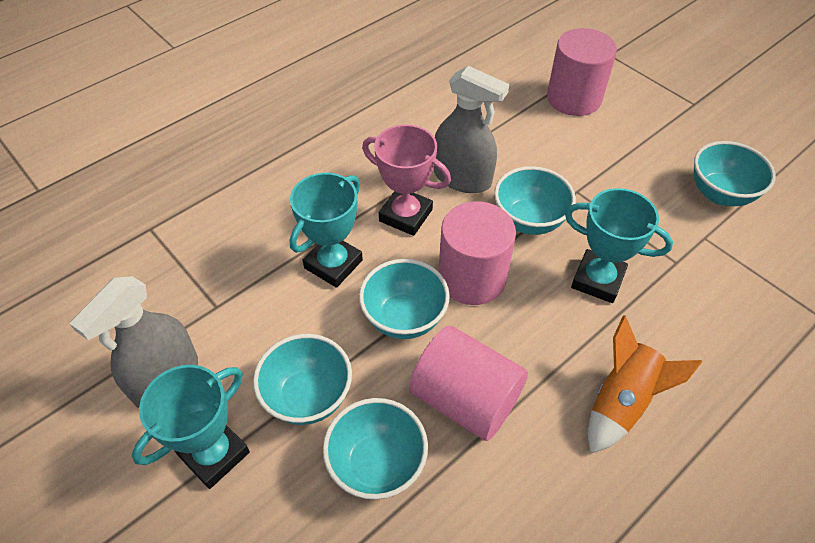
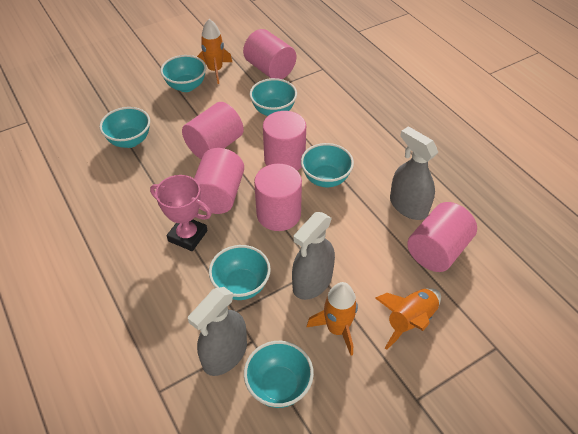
grey spray bottle: 2 -> 3
orange rocket: 1 -> 3
pink cylinder: 3 -> 6
turquoise bowl: 5 -> 6
turquoise trophy: 3 -> 0

